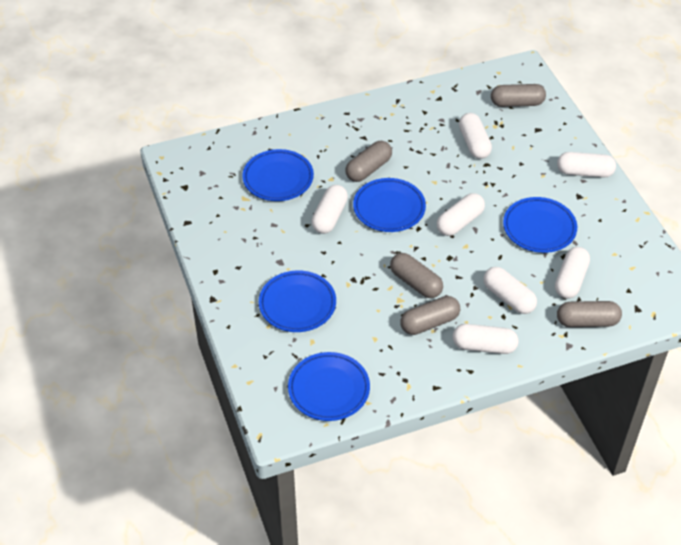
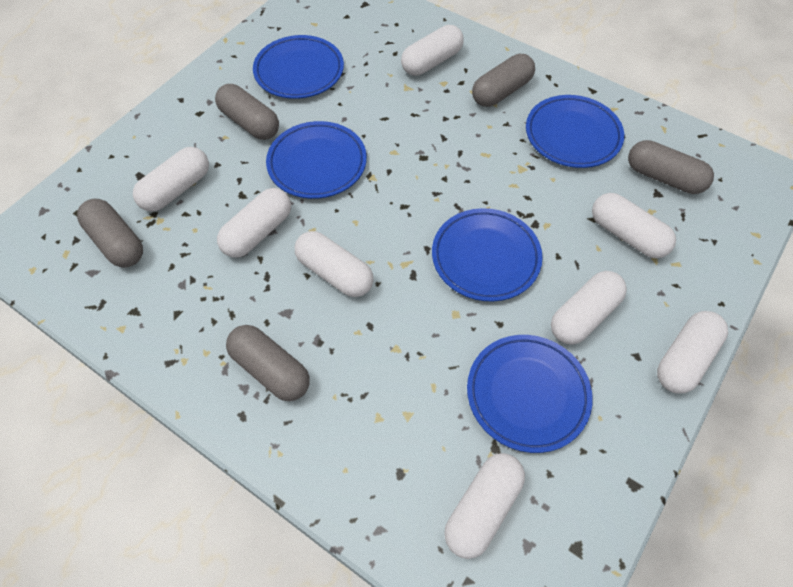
white capsule: 7 -> 8

